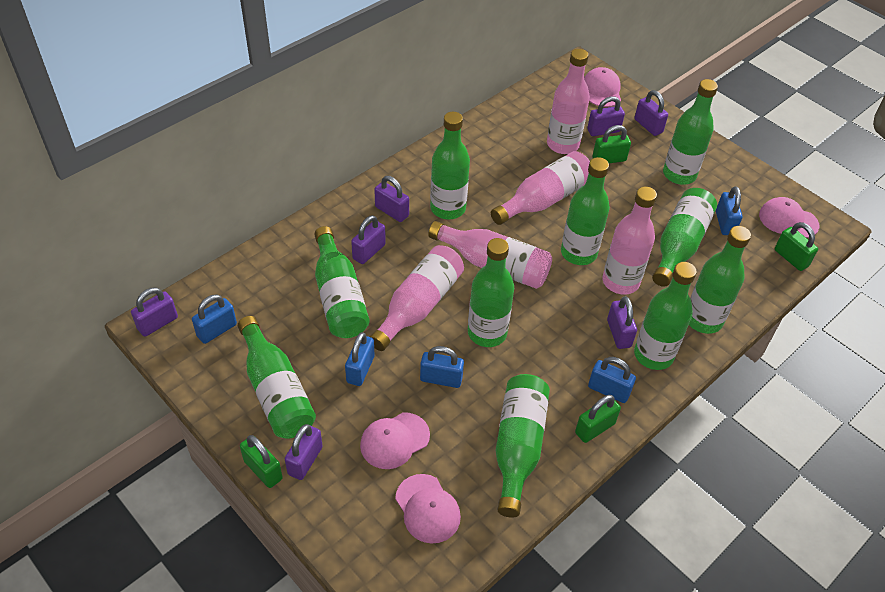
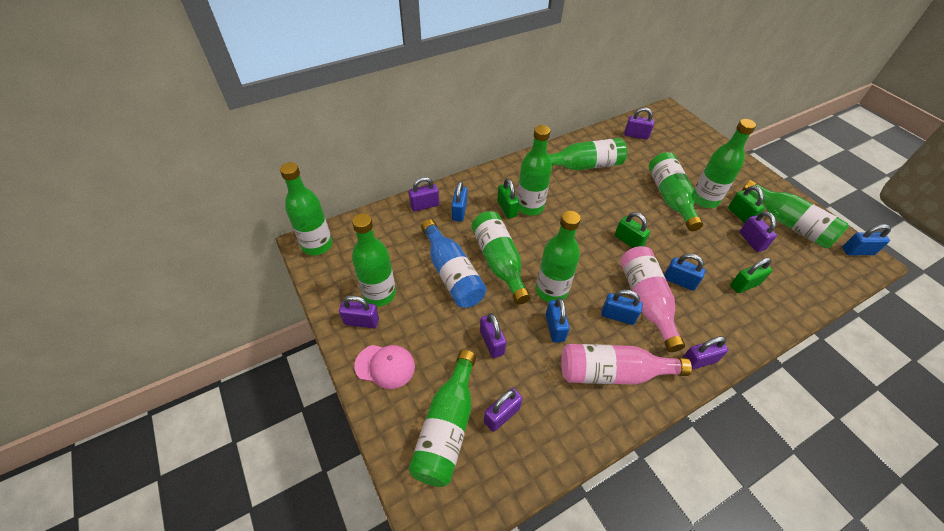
blue bottle: 0 -> 1
pink bottle: 5 -> 2
pink cap: 4 -> 1

